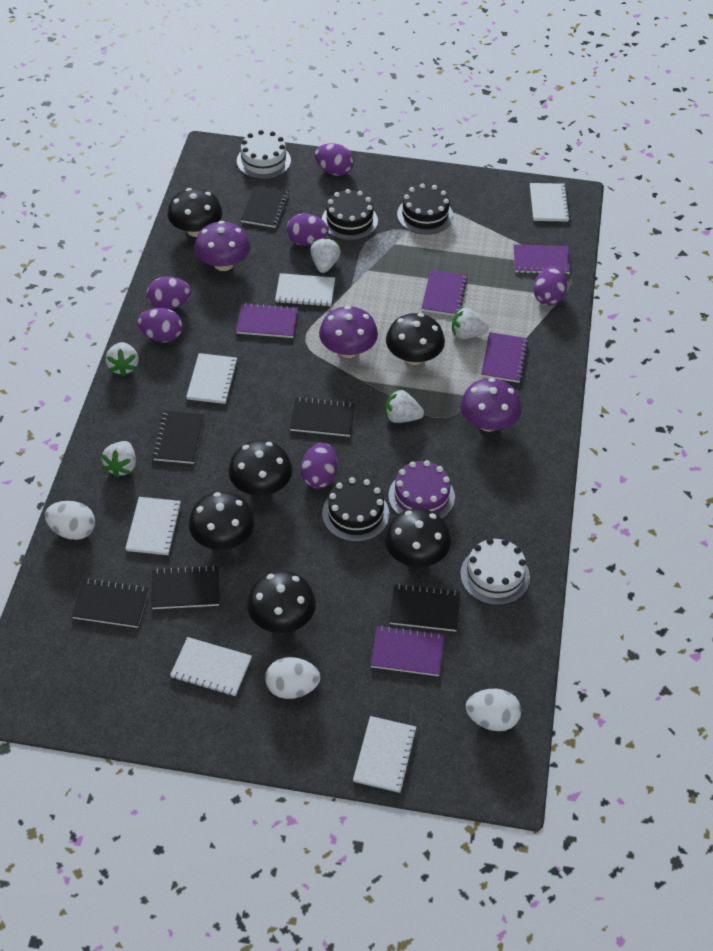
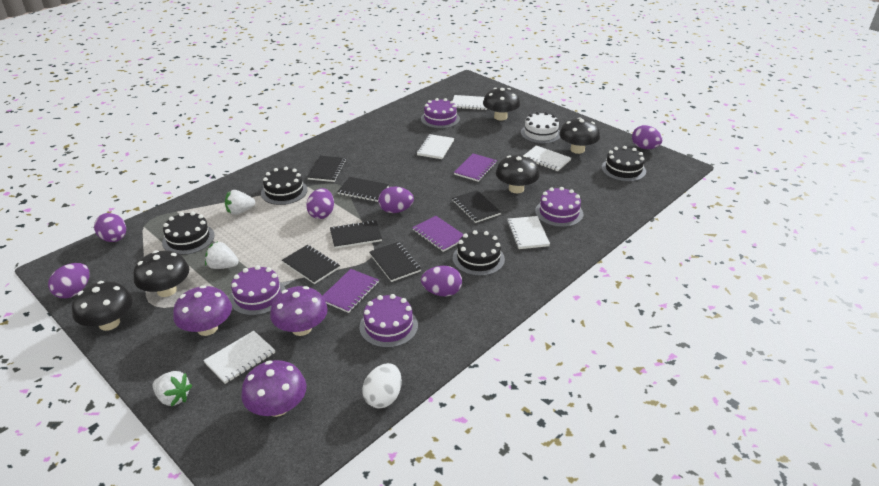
black cake: 3 -> 4
black mushroom: 6 -> 5
purple cake: 1 -> 4
purple notebook: 5 -> 3
white cake: 2 -> 1
white egg: 3 -> 1
white notebook: 6 -> 5
white strawberry: 5 -> 3

